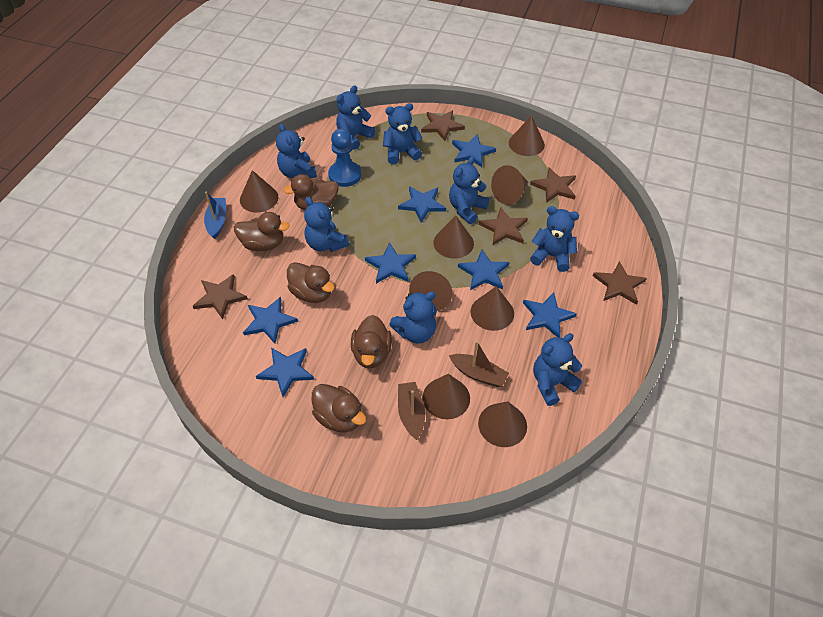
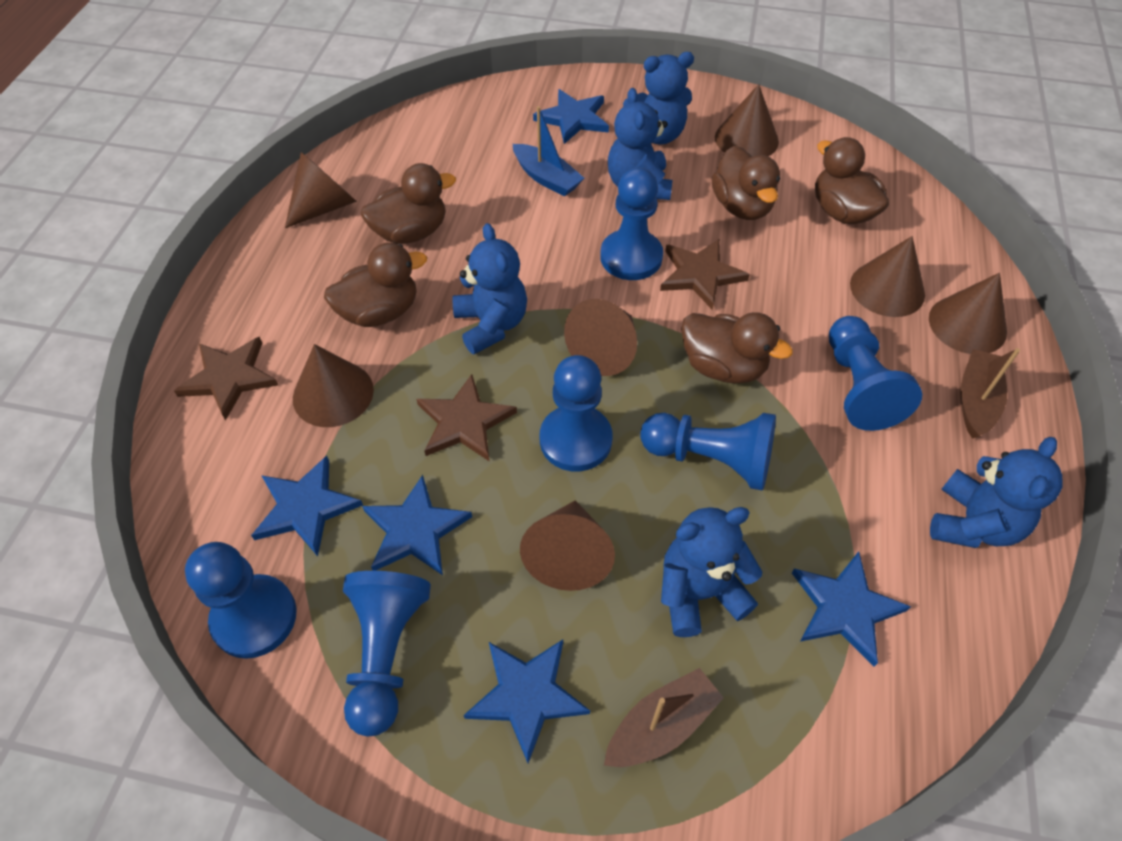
blue pawn: 1 -> 6
blue star: 7 -> 5
blue teddy bear: 8 -> 5
brown cone: 8 -> 7
brown star: 5 -> 3

